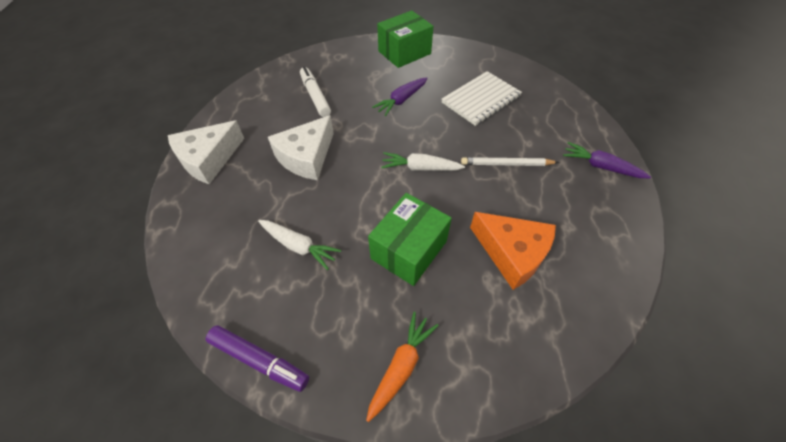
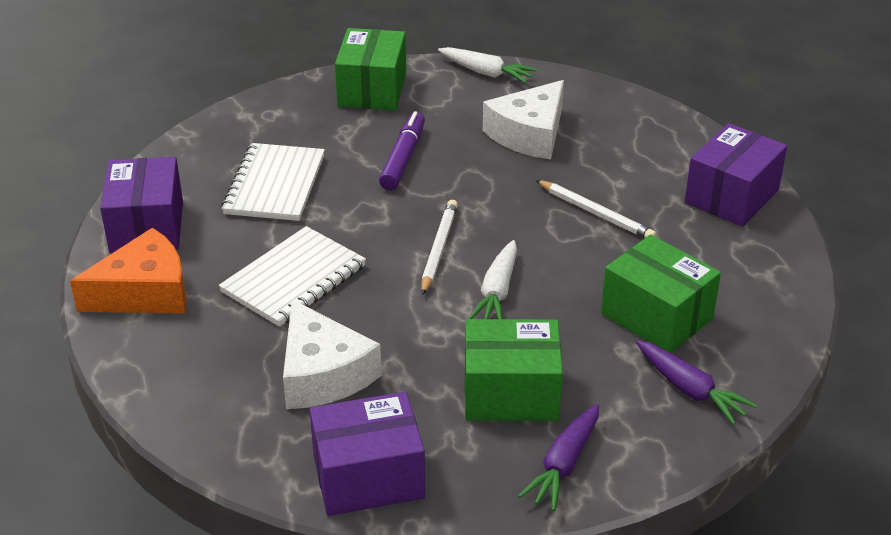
green box: 2 -> 3
orange carrot: 1 -> 0
purple box: 0 -> 3
white marker: 1 -> 0
white notebook: 1 -> 2
white pencil: 1 -> 2

